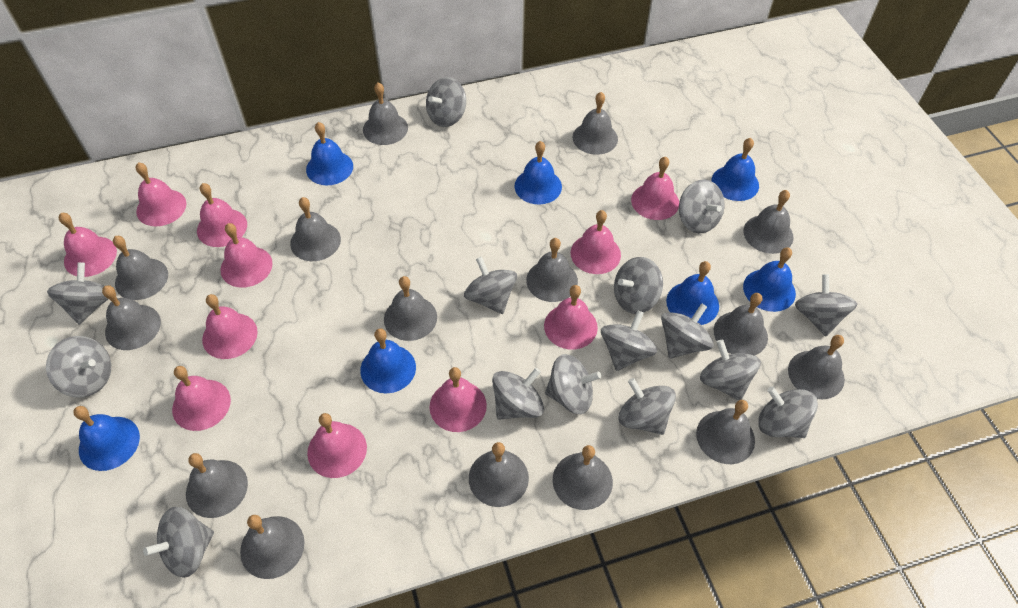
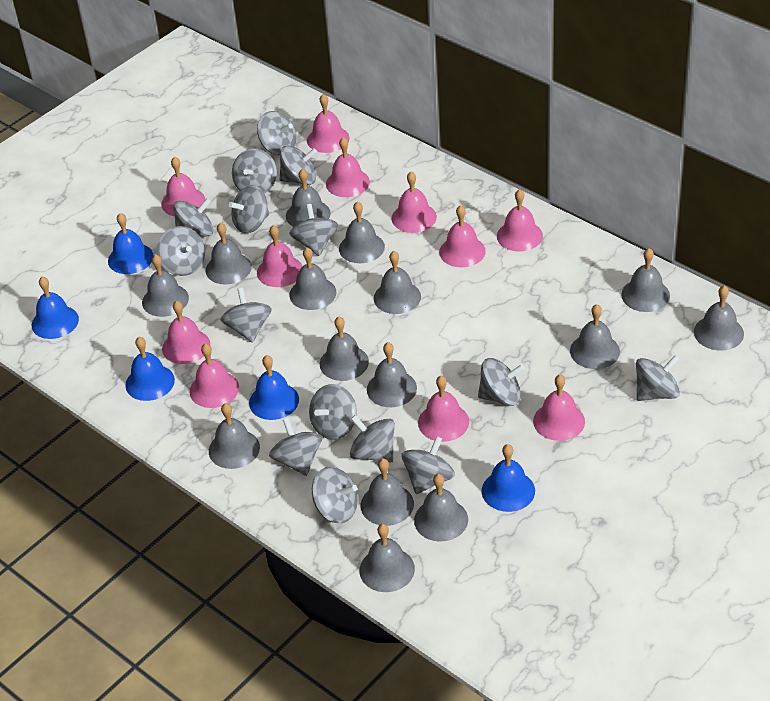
blue bell: 7 -> 5

